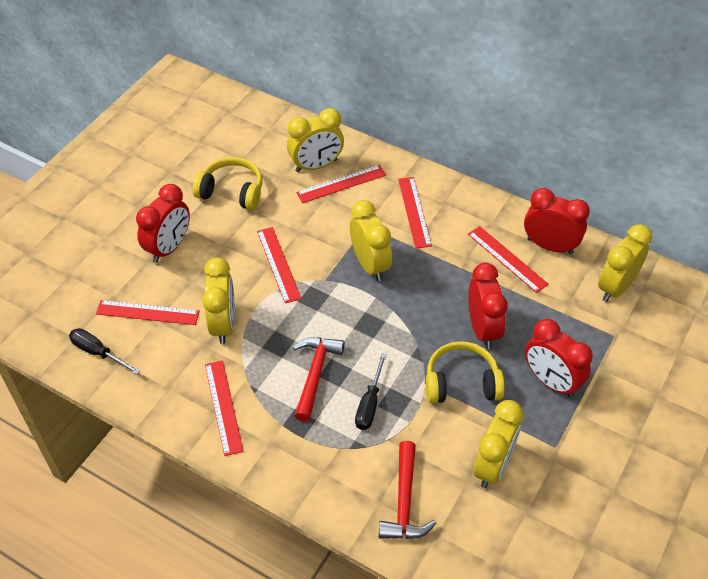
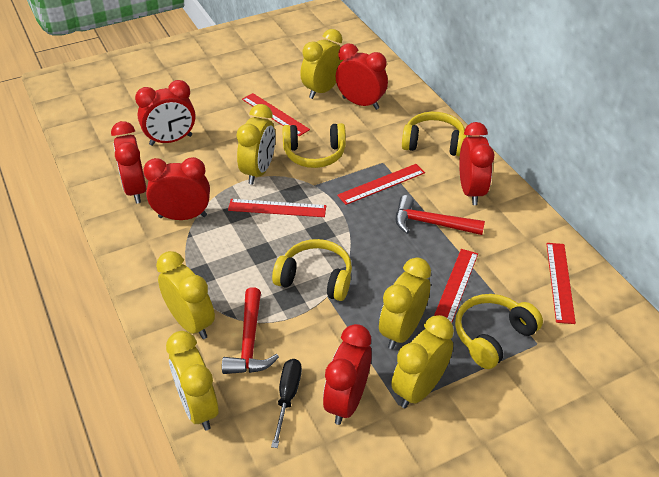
black screwdriver: 2 -> 1
red clock: 4 -> 6
red ruler: 6 -> 5
yellow clock: 5 -> 6
yellow headphones: 2 -> 4

